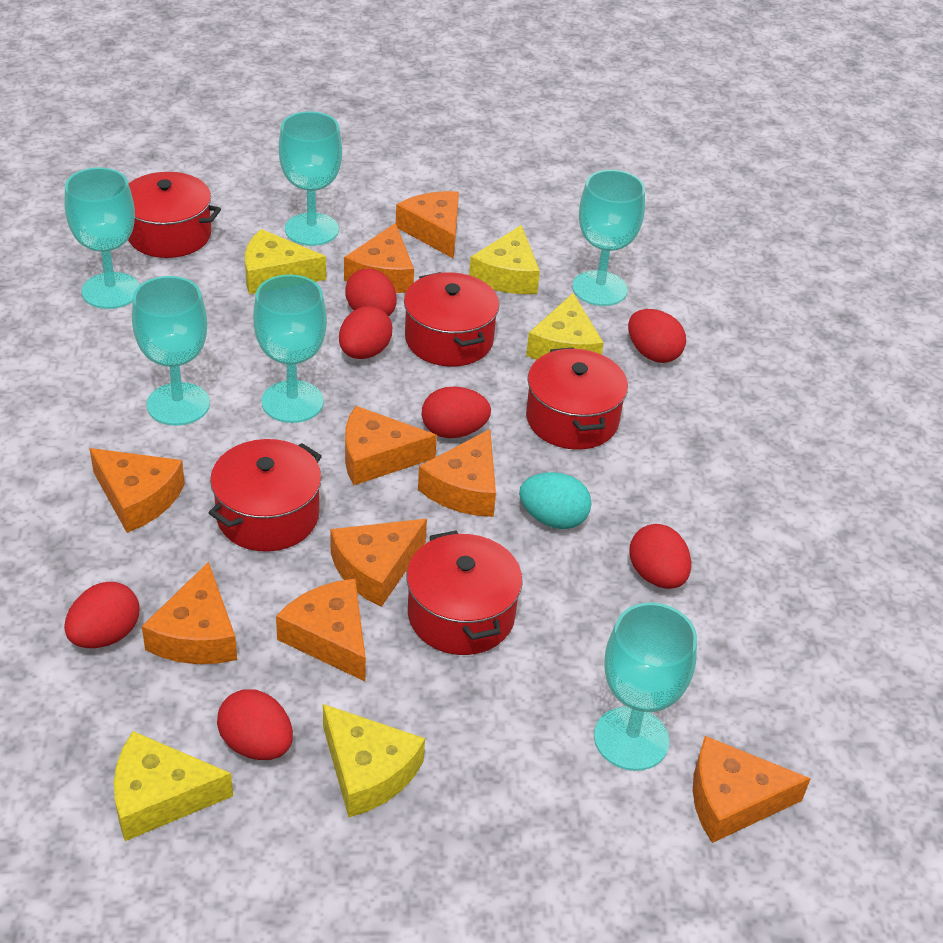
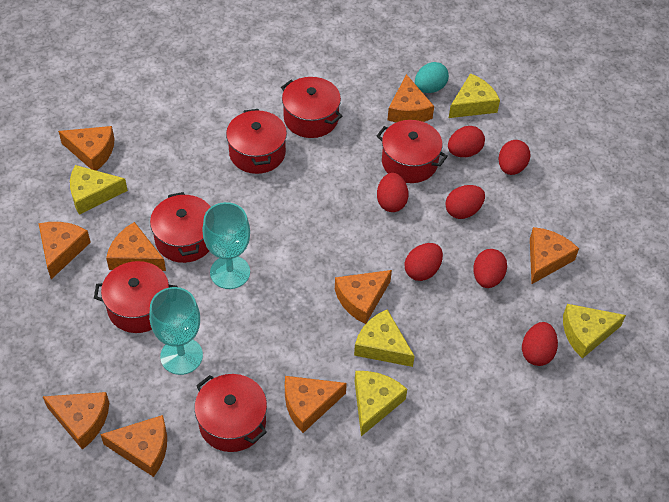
red pot: 5 -> 6
turquoise goblet: 6 -> 2

